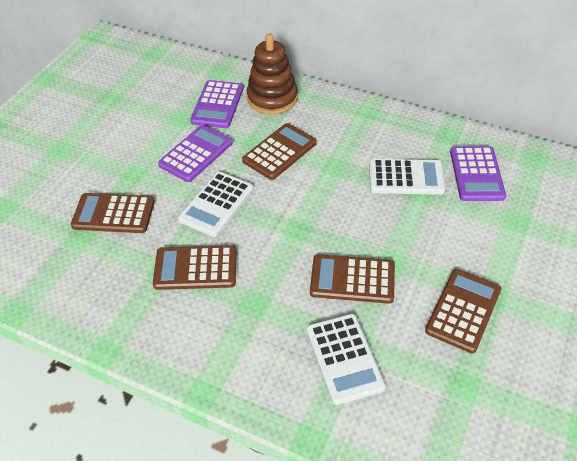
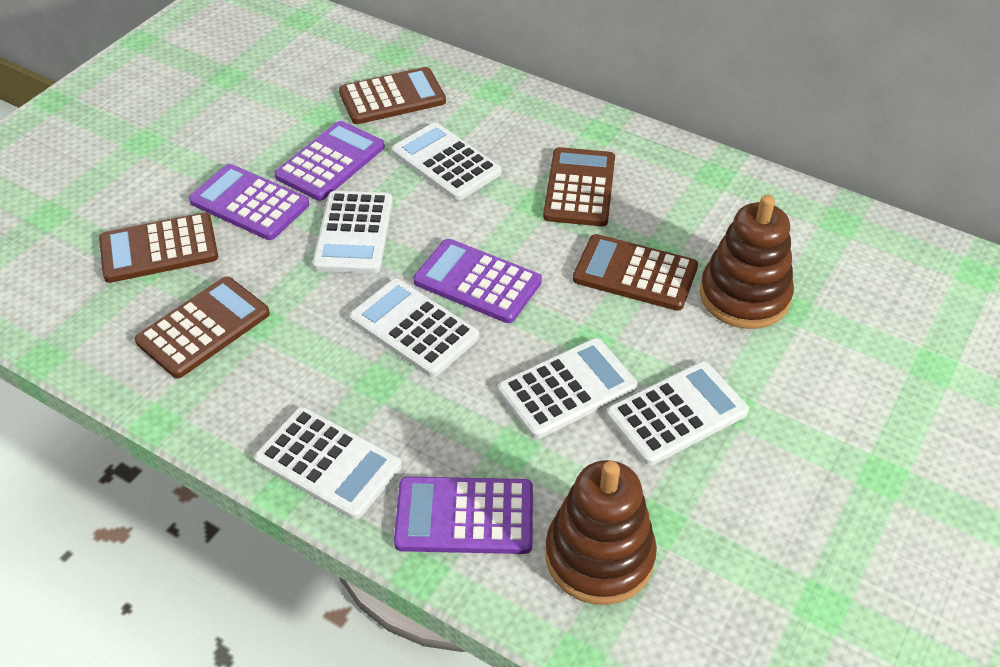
brown stacking toy: 1 -> 2
purple calculator: 3 -> 4
white calculator: 3 -> 6

